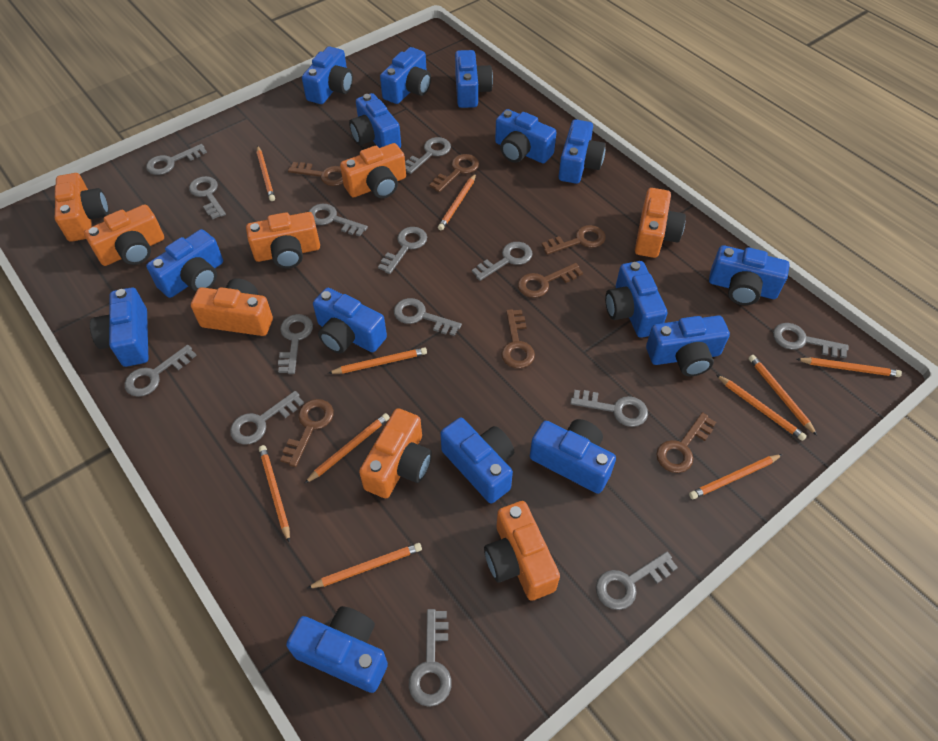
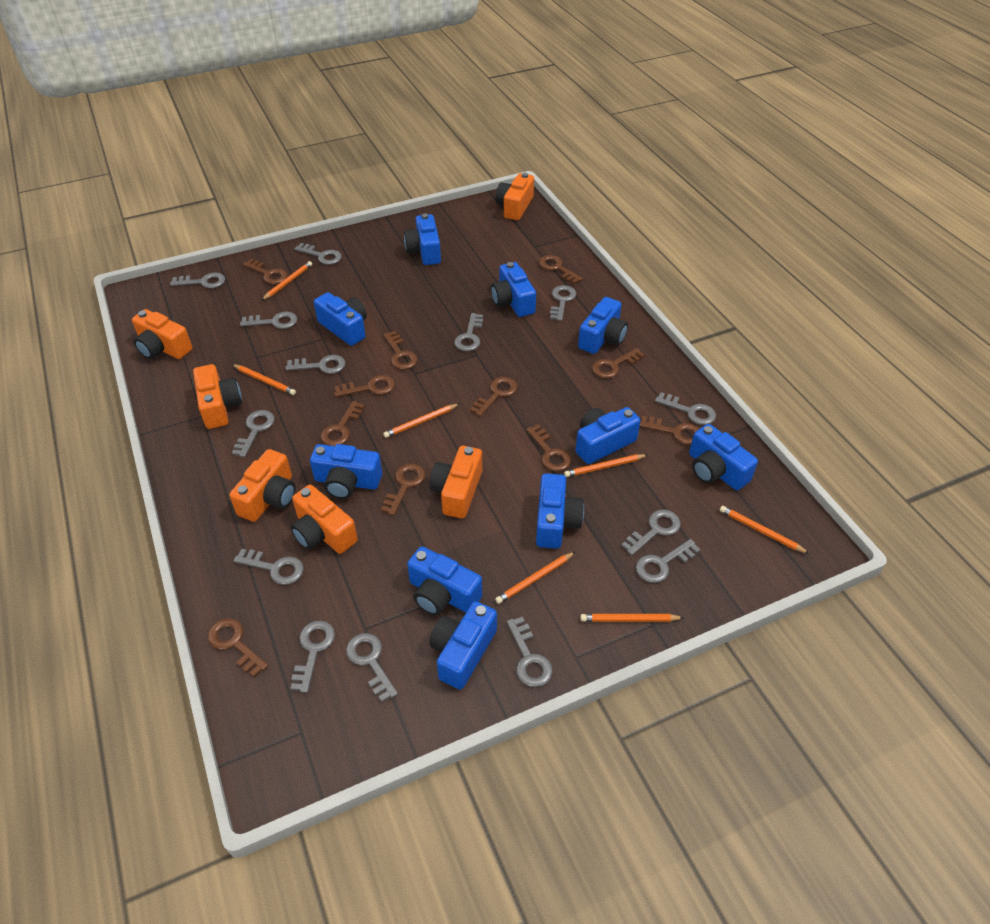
blue camera: 15 -> 10
brown key: 7 -> 11
orange camera: 8 -> 6
orange pencil: 10 -> 7

